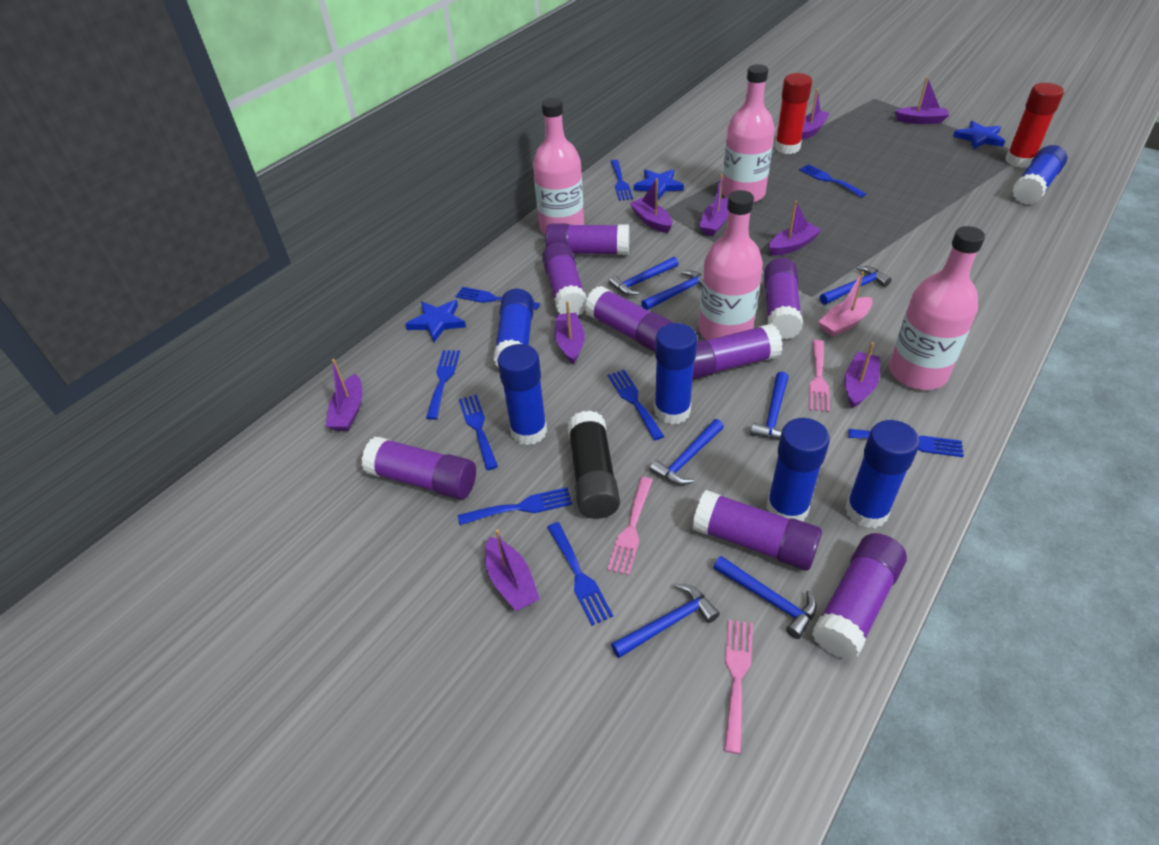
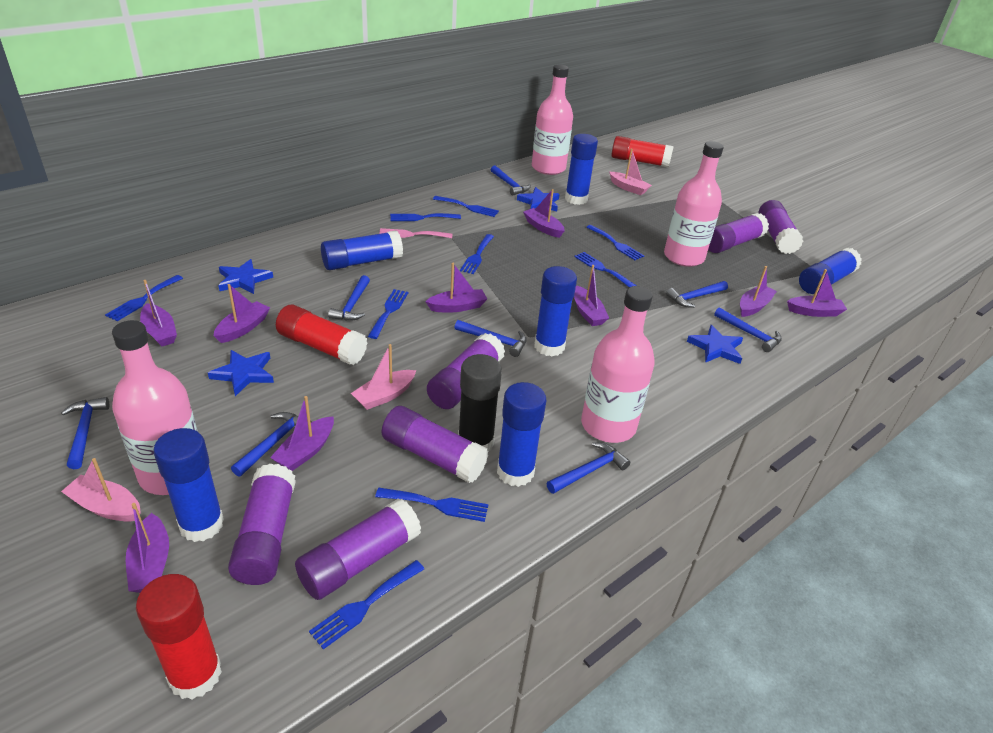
blue hammer: 7 -> 8
blue star: 3 -> 4
pink boat: 1 -> 3
pink fork: 3 -> 1
purple glue stick: 8 -> 6
red glue stick: 2 -> 3

